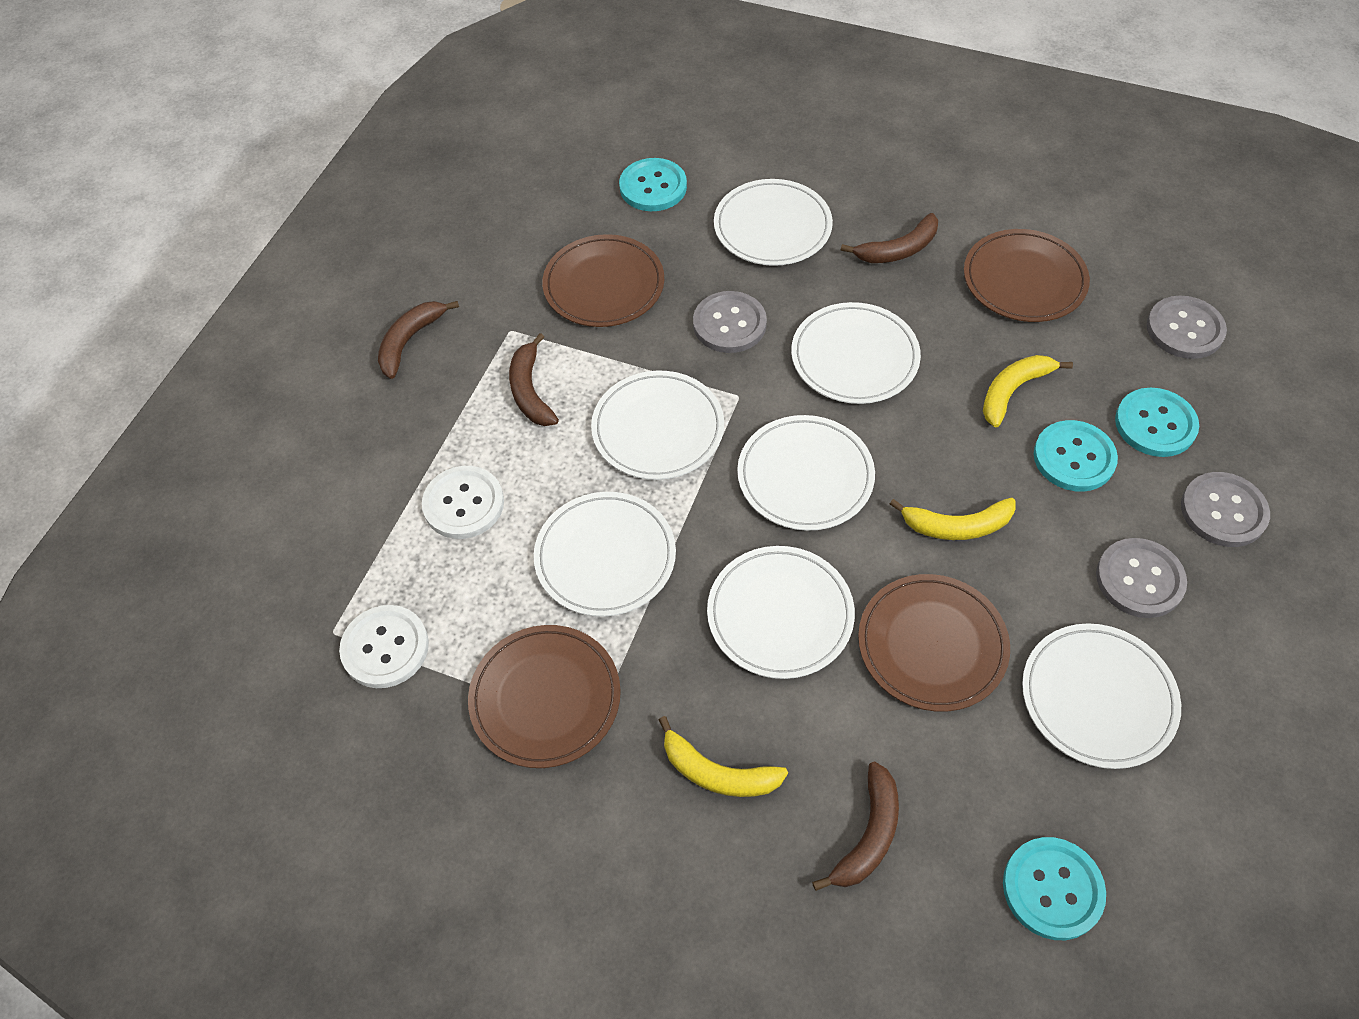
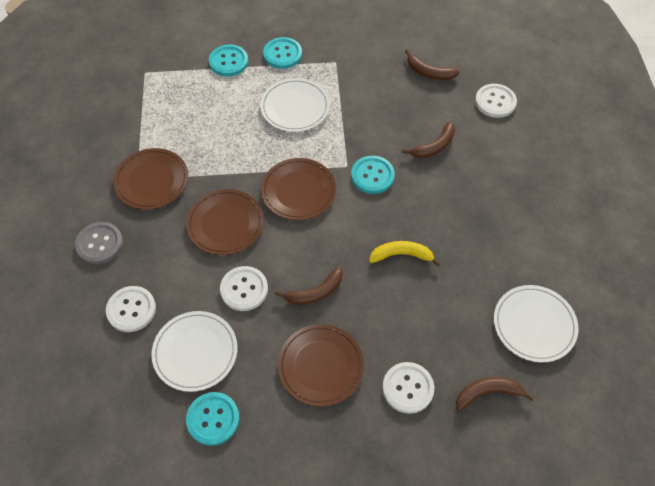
grey button: 4 -> 1
white button: 2 -> 4
white plate: 7 -> 3
yellow banana: 3 -> 1

